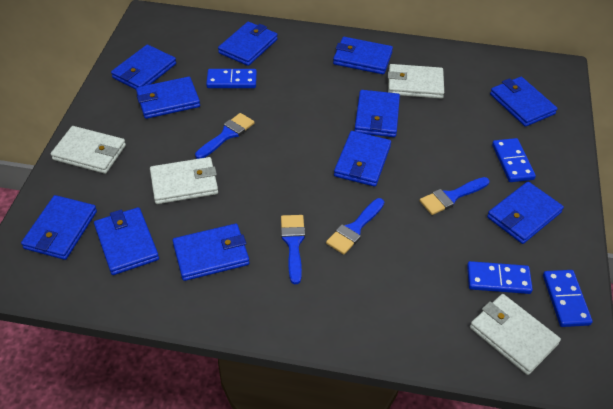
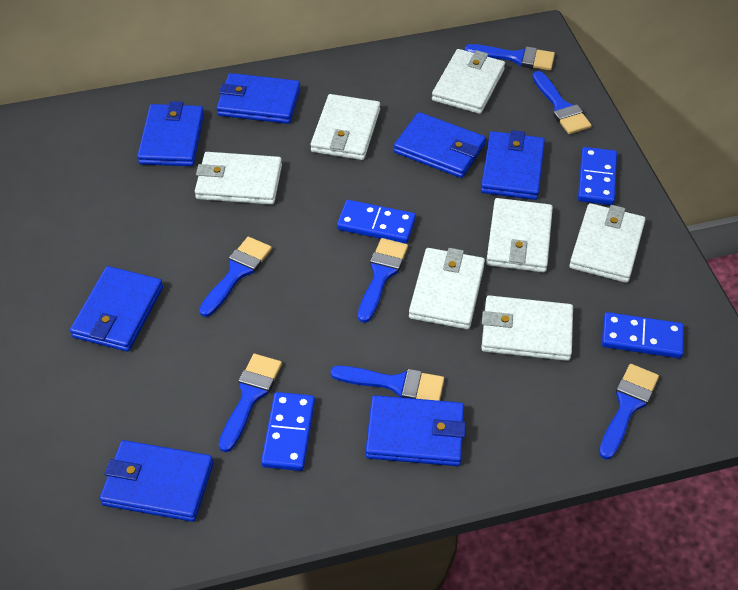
blue brush: 4 -> 7
blue wallet: 11 -> 7
white wallet: 4 -> 7

